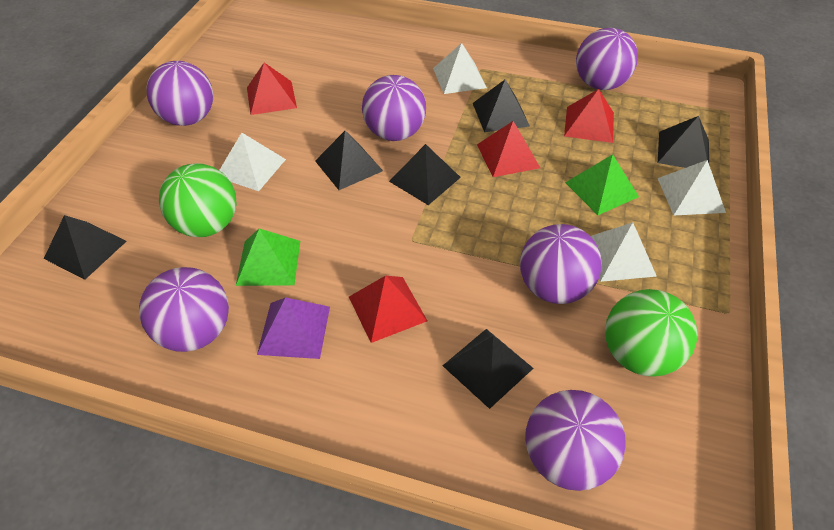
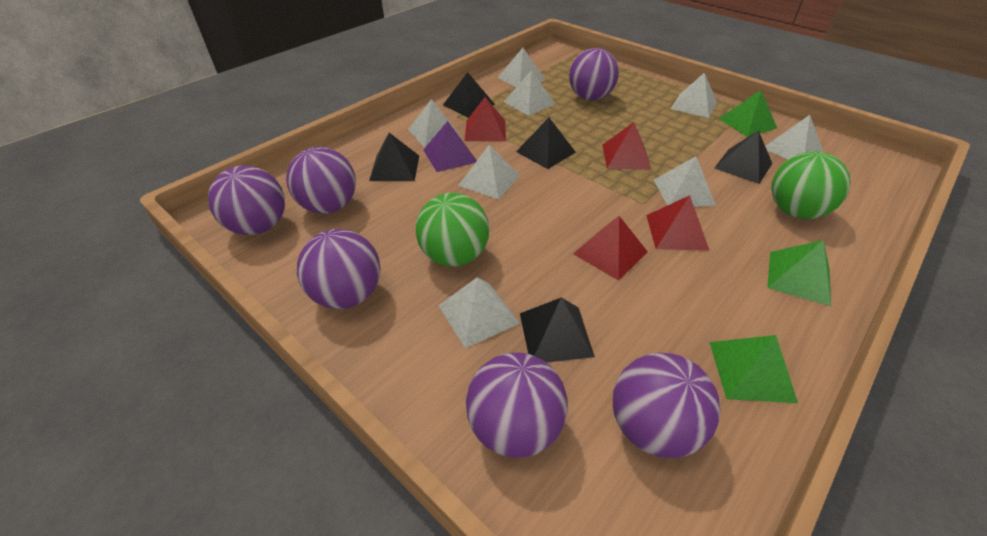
black pyramid: 6 -> 5
green pyramid: 2 -> 3
white pyramid: 4 -> 8

